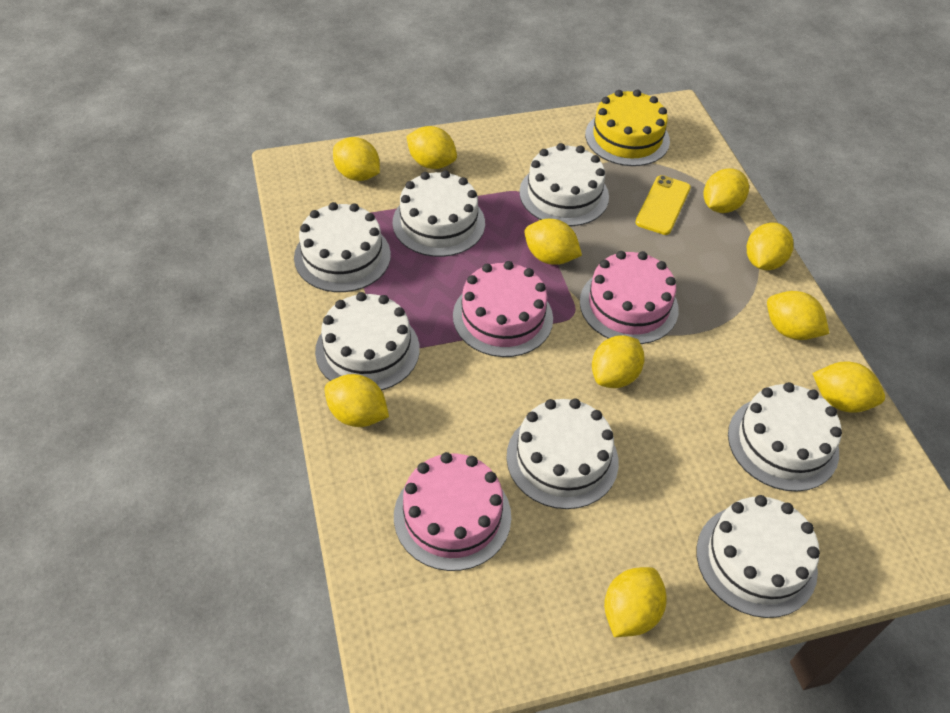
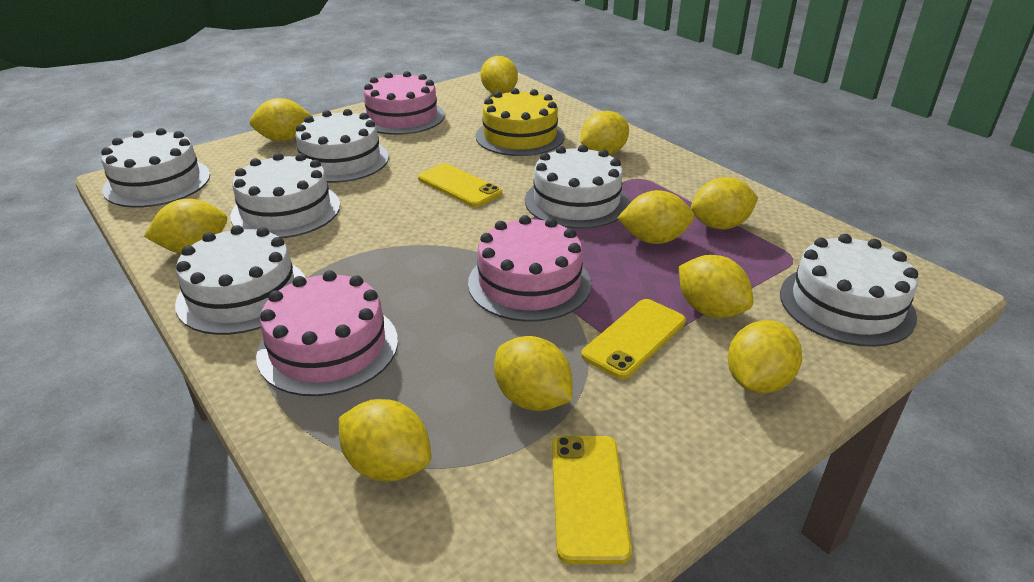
white cake: 7 -> 6
yellow phone: 1 -> 3

